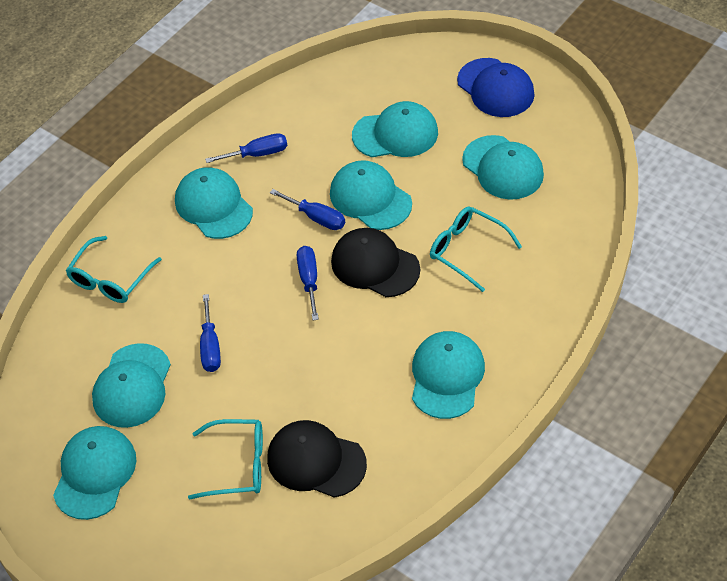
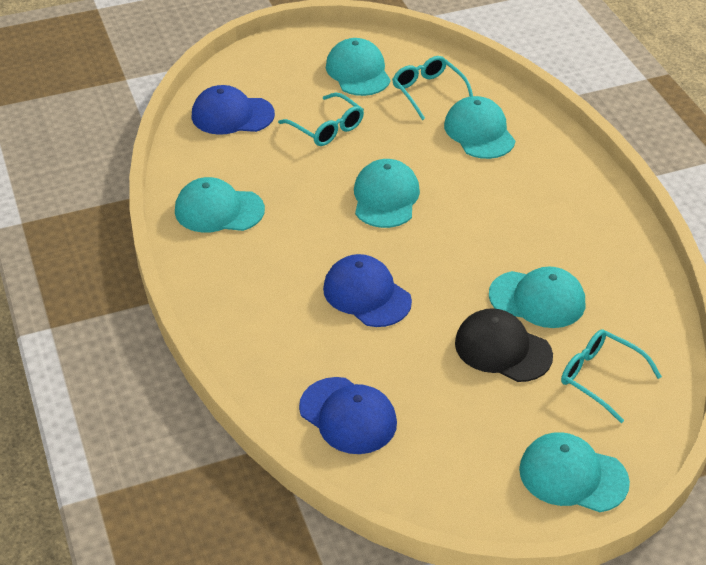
black cap: 2 -> 1
blue cap: 1 -> 3
blue screwdriver: 4 -> 0
turquoise cap: 7 -> 6

